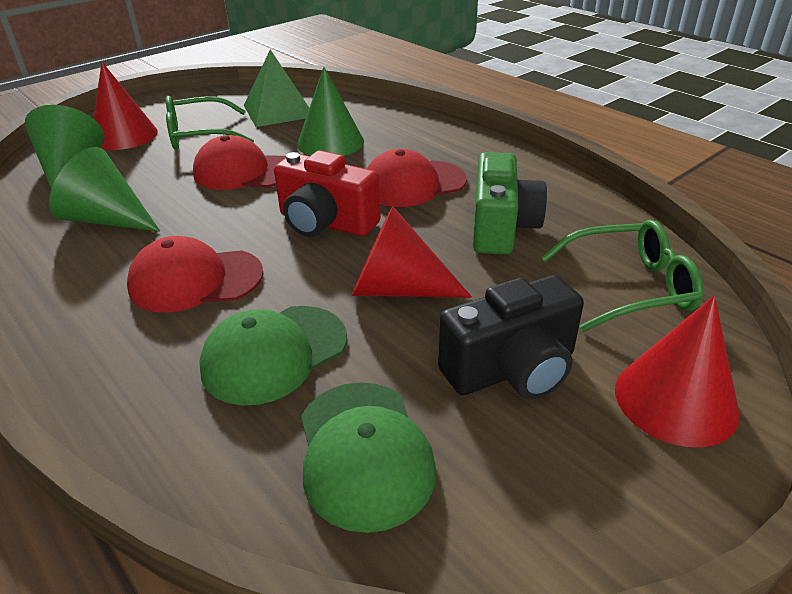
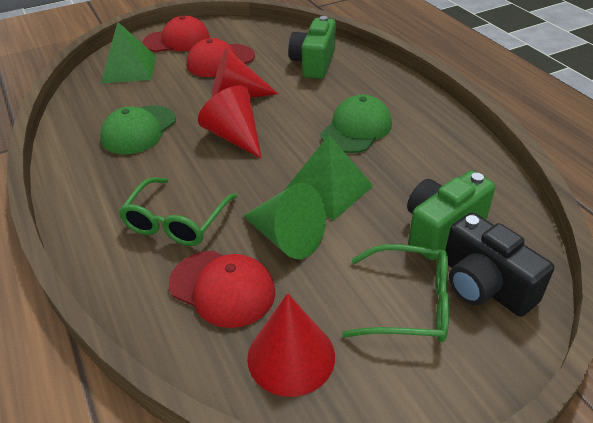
green camera: 1 -> 2
green cone: 3 -> 1
green pyramid: 1 -> 2
red camera: 1 -> 0

